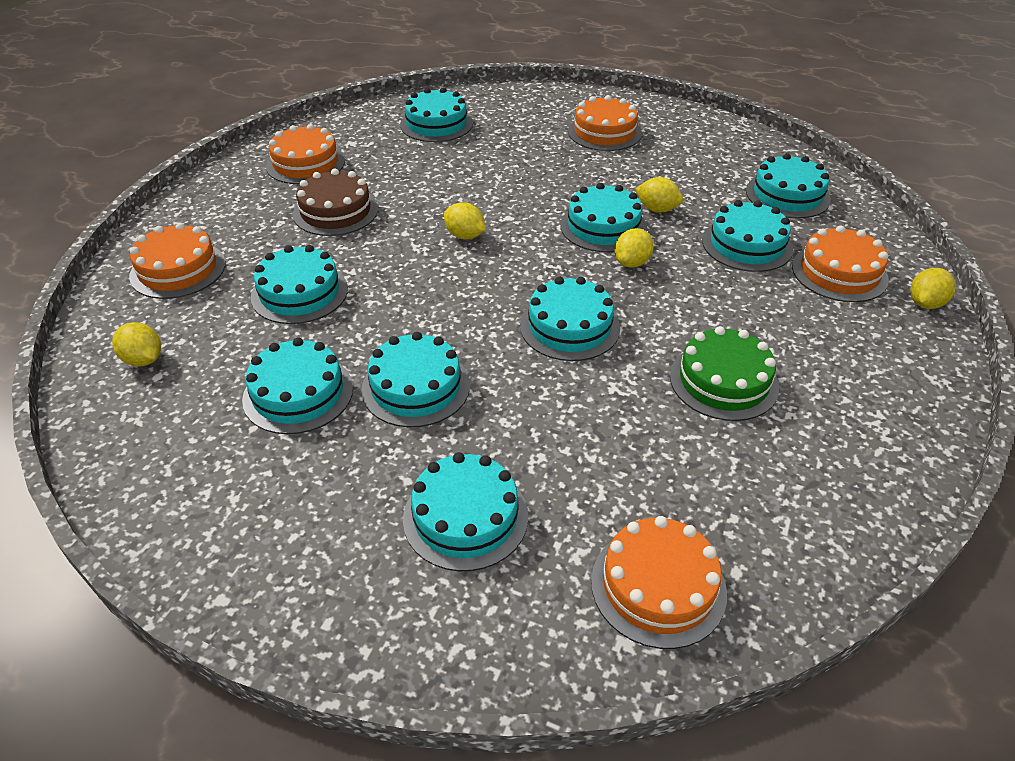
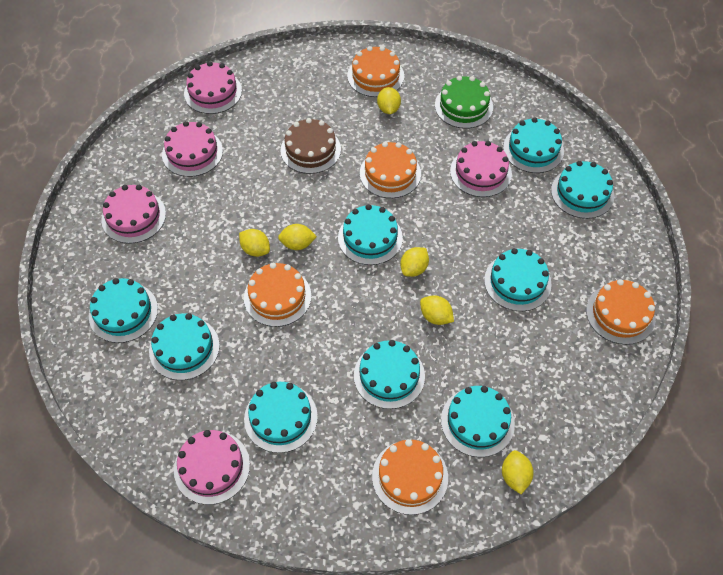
pink cake: 0 -> 5
yellow lemon: 5 -> 6

